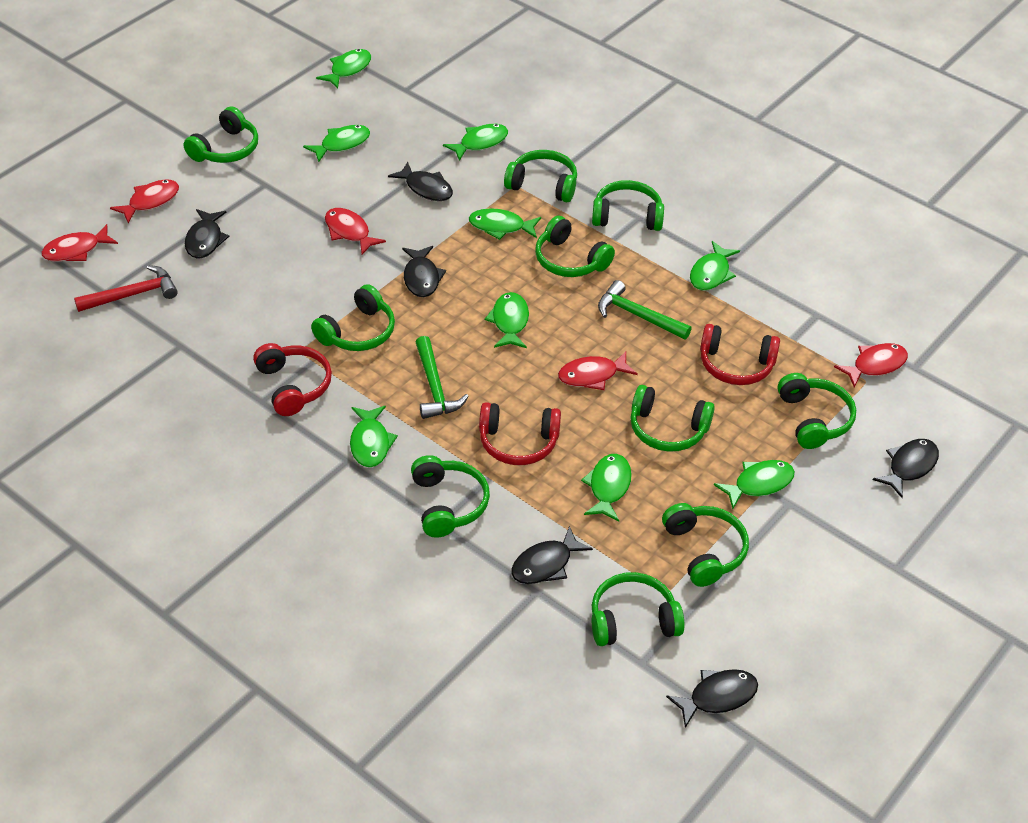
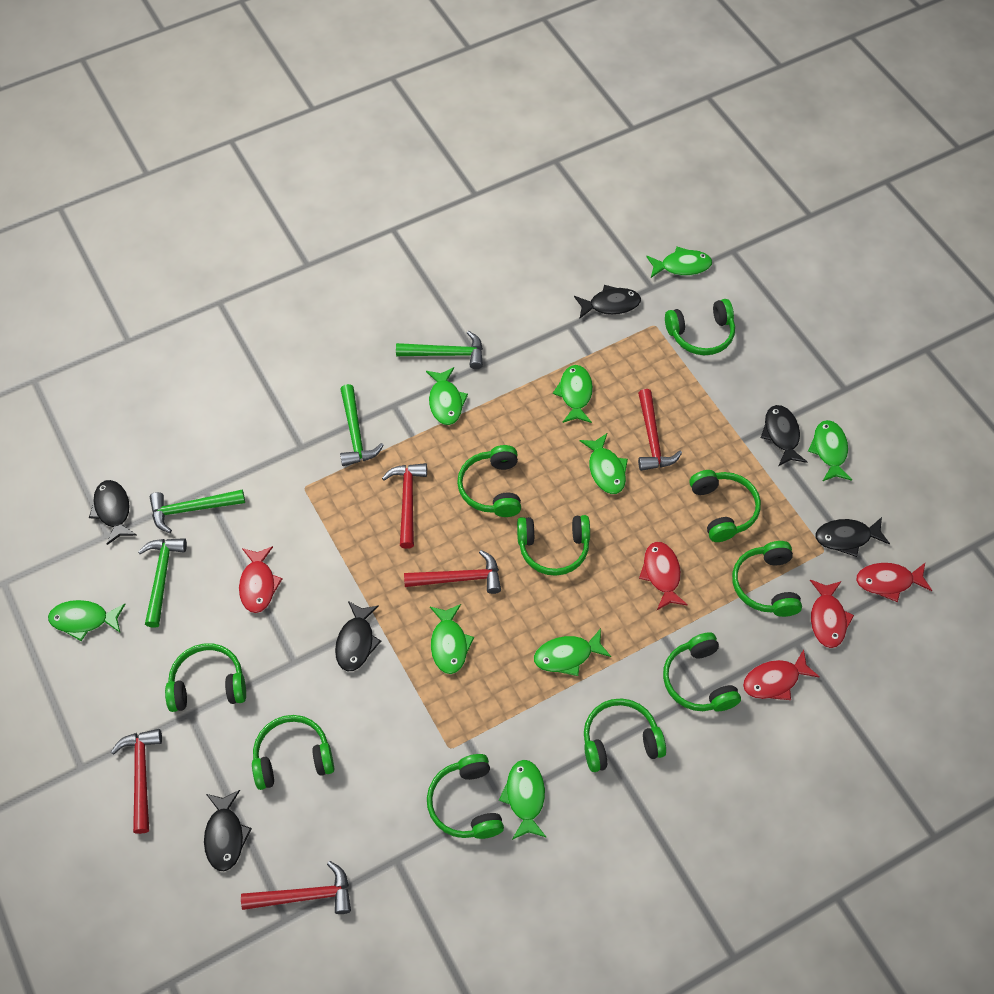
green hammer: 2 -> 4
red hammer: 1 -> 5
red headphones: 3 -> 0

